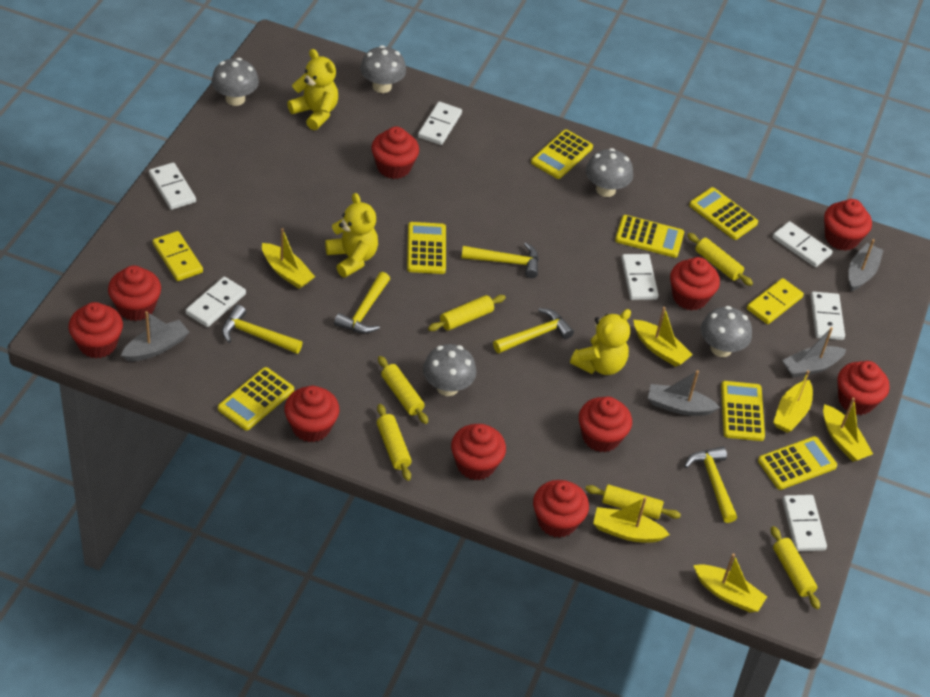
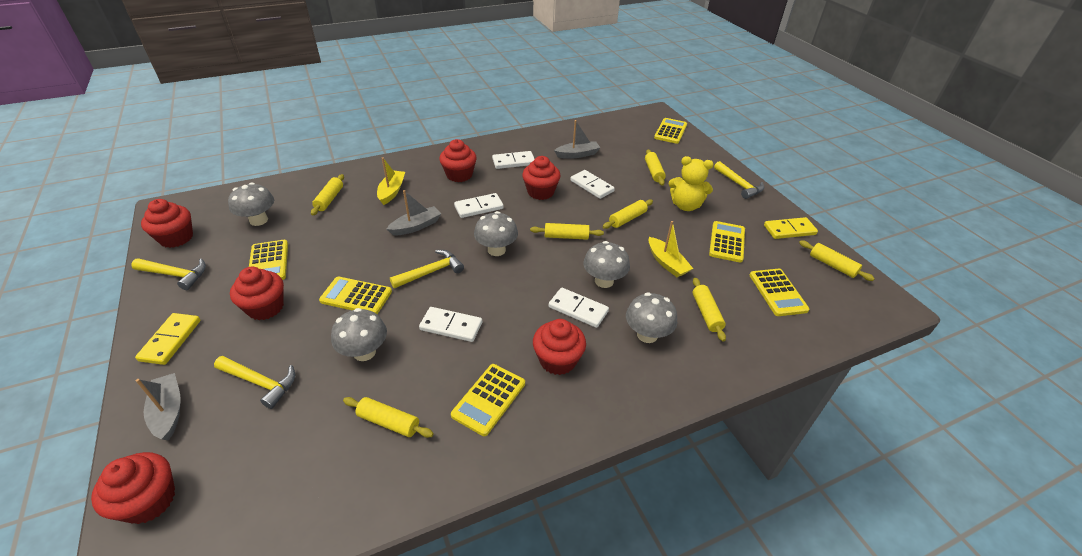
grey boat: 4 -> 3
red cupcake: 10 -> 6
white domino: 7 -> 5
yellow boat: 6 -> 2
yellow calculator: 7 -> 6
yellow hammer: 5 -> 4
yellow rolling pin: 6 -> 7
yellow teddy bear: 3 -> 1

